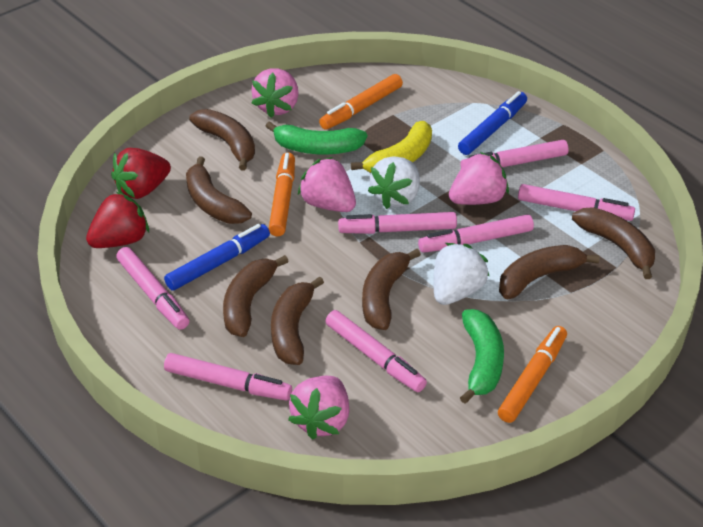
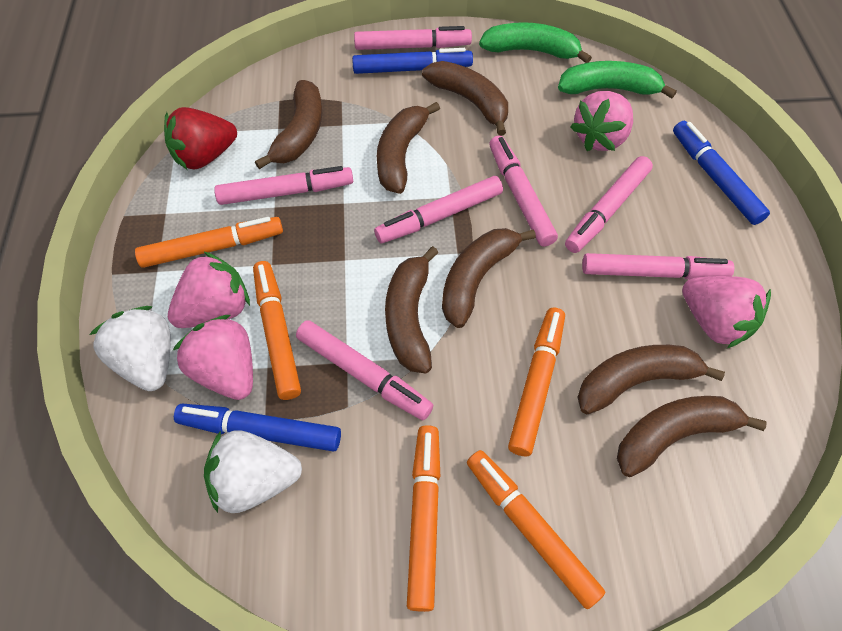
blue marker: 2 -> 3
orange marker: 3 -> 5
red strawberry: 2 -> 1
yellow banana: 1 -> 0

